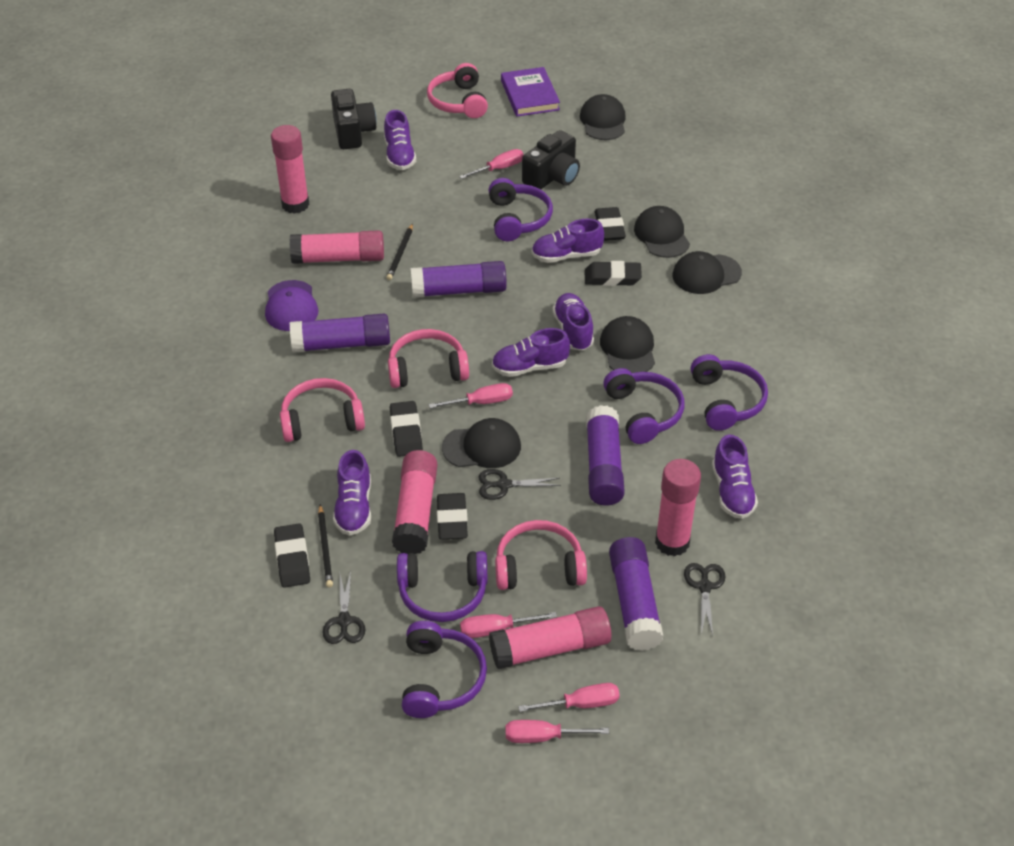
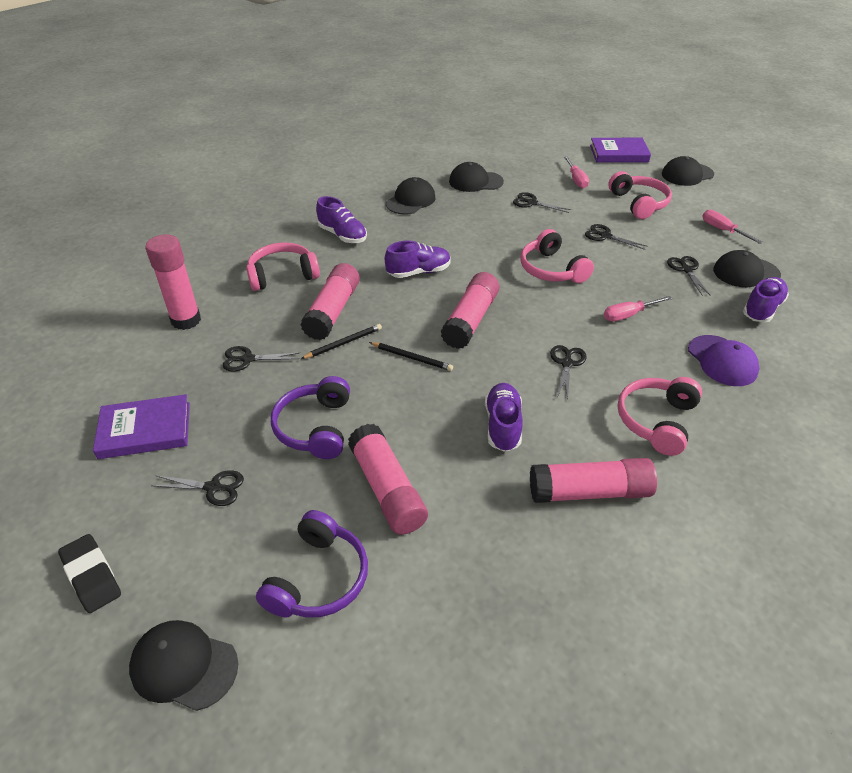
black camera: 2 -> 0
black eraser: 5 -> 1
black scissors: 3 -> 6
pink screwdriver: 5 -> 3
purple book: 1 -> 2
purple glue stick: 4 -> 0
purple headphones: 5 -> 2
purple shoe: 6 -> 4

